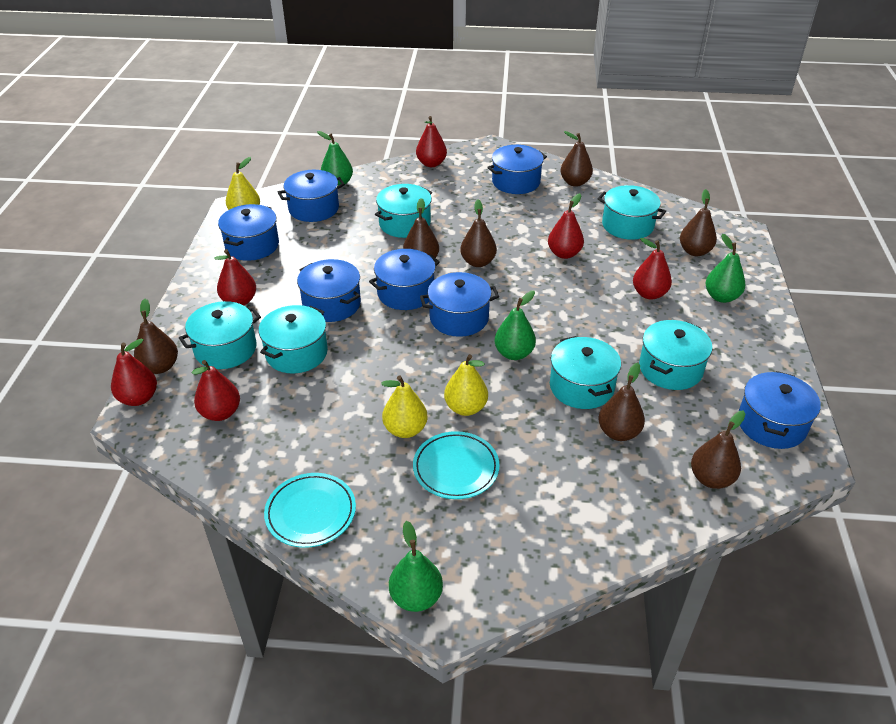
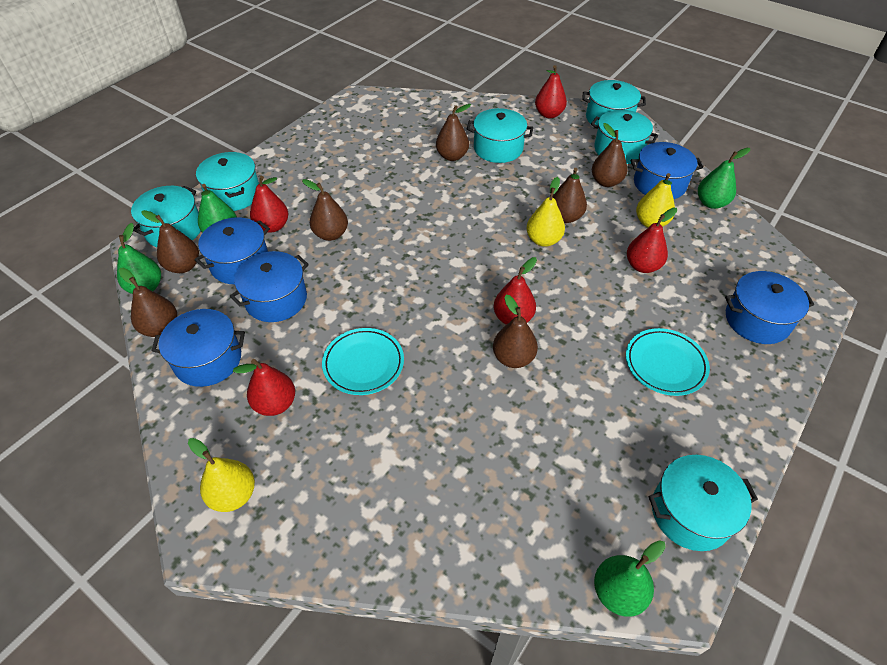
blue pot: 7 -> 5
red pear: 6 -> 5

